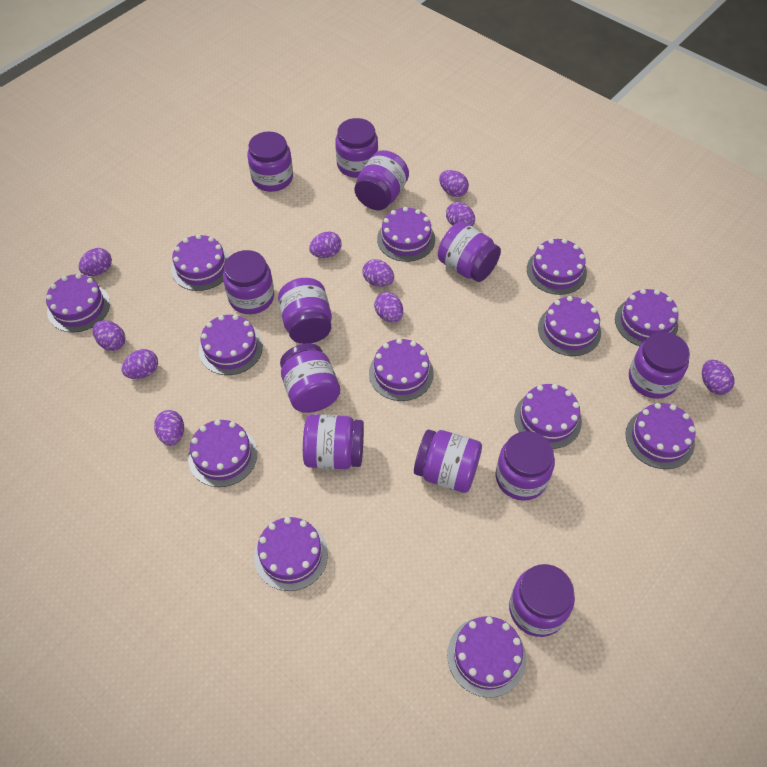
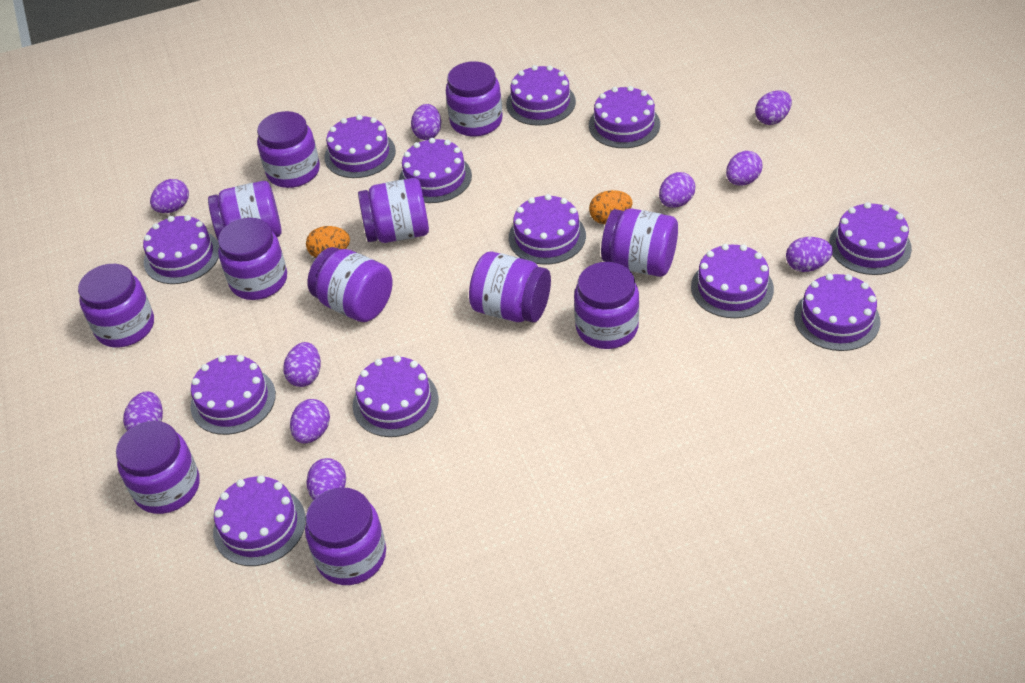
orange egg: 0 -> 2
purple cake: 13 -> 12

